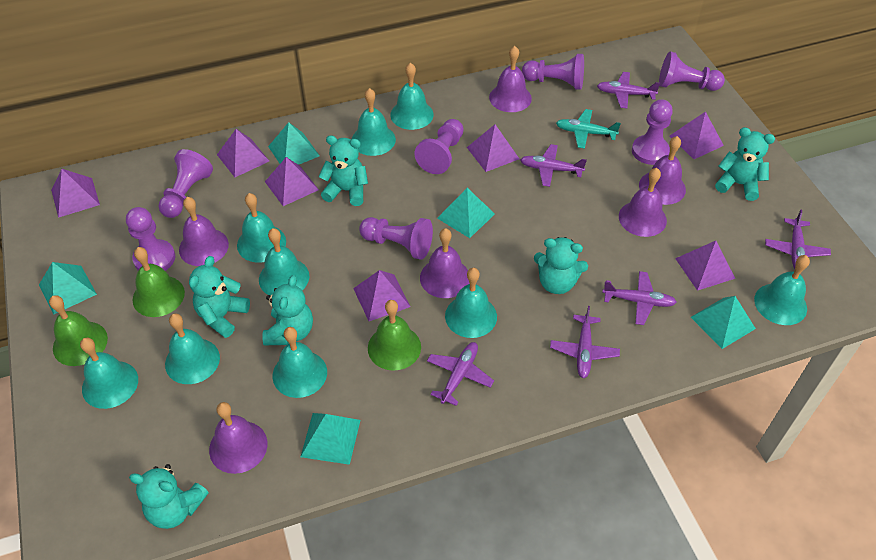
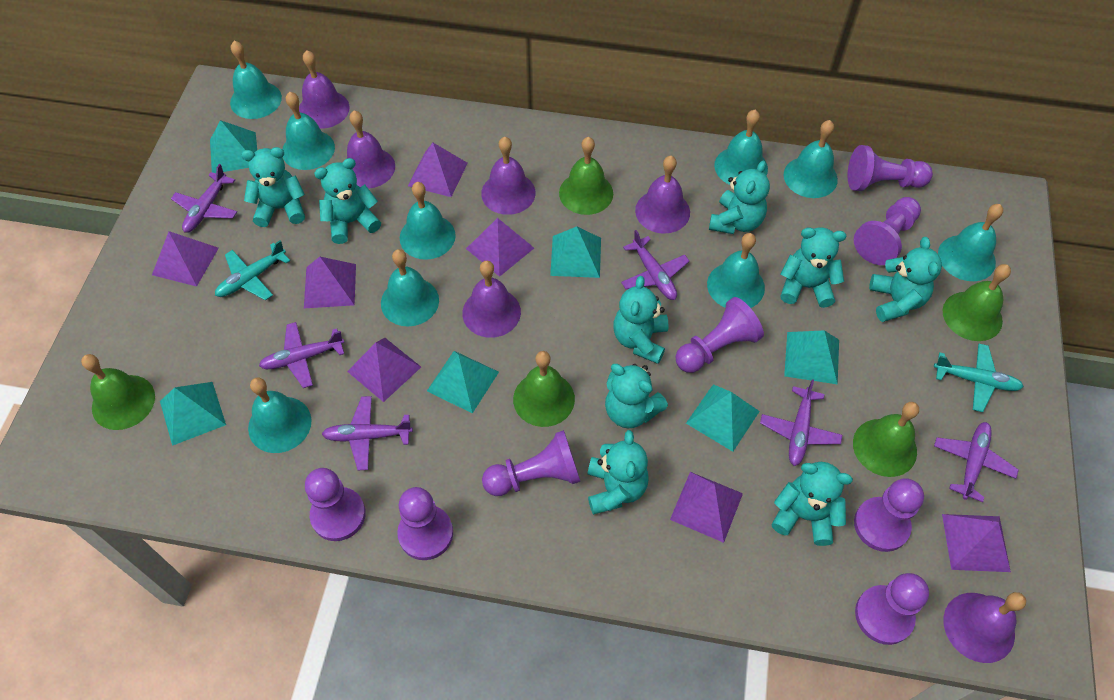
green bell: 3 -> 5
purple pawn: 7 -> 8
turquoise plane: 1 -> 2
turquoise pyramid: 5 -> 6
turquoise teddy bear: 6 -> 9

